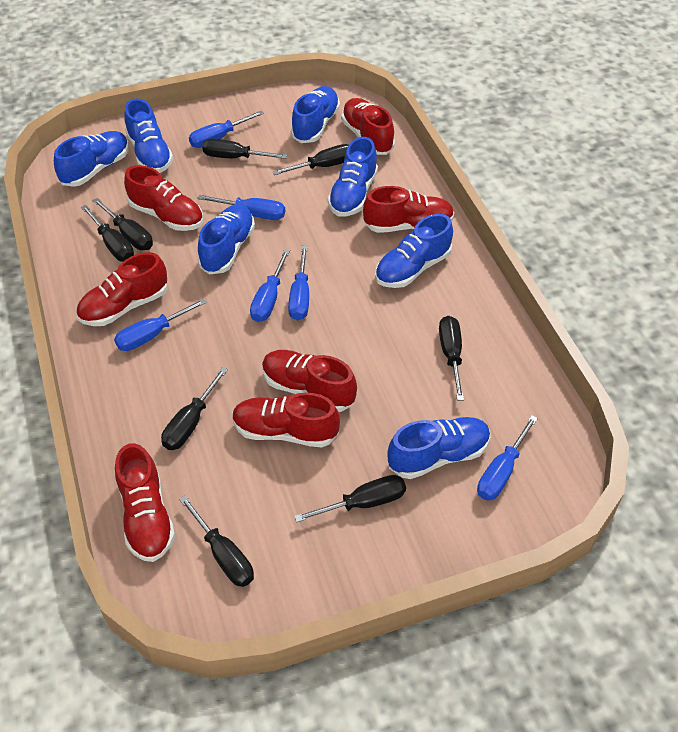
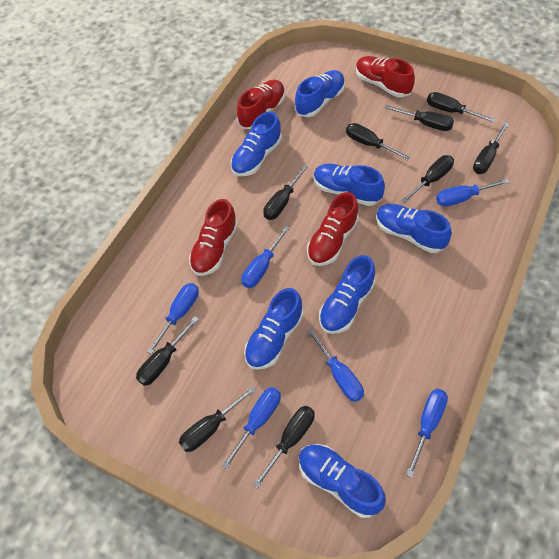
black screwdriver: 8 -> 9
red shoe: 7 -> 4

